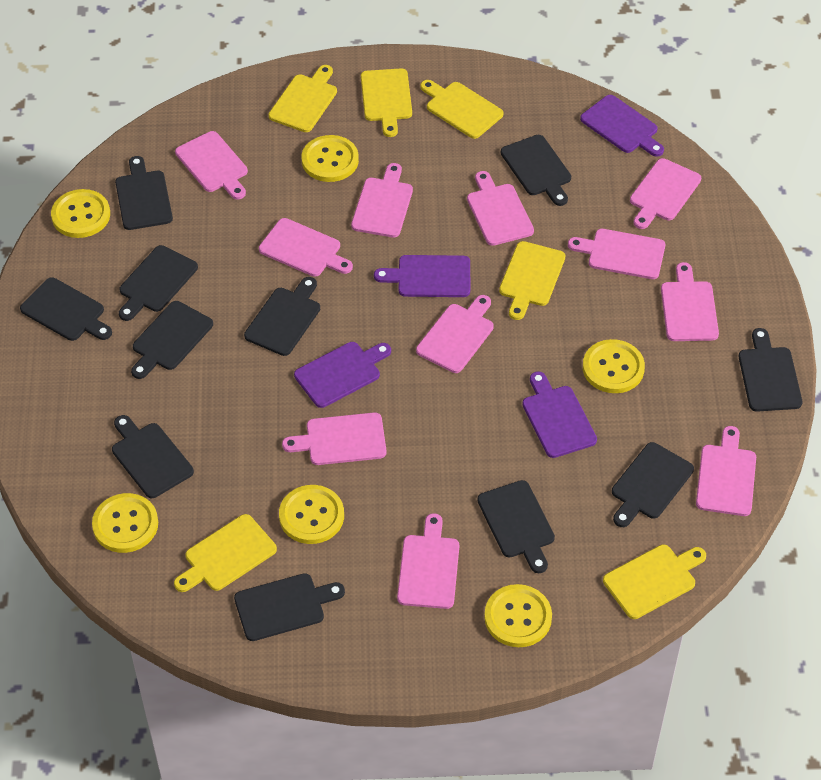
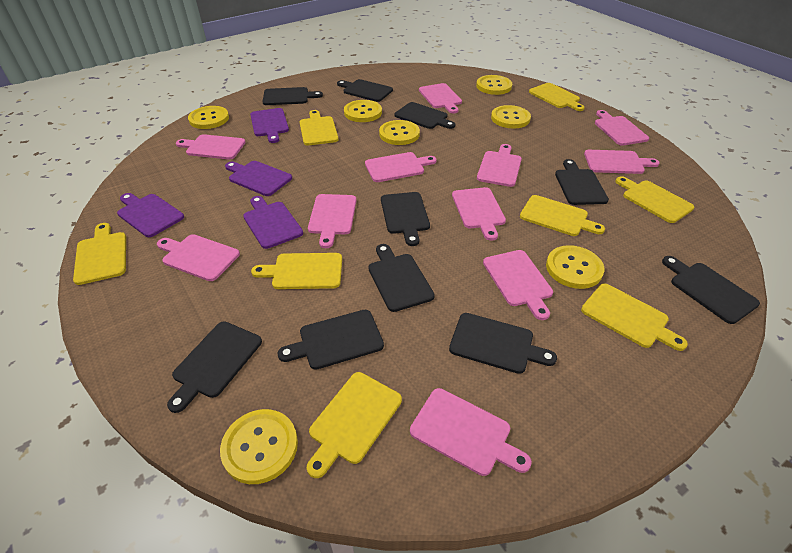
black cutting board: 11 -> 10
yellow button: 6 -> 7
yellow cutting board: 6 -> 8

